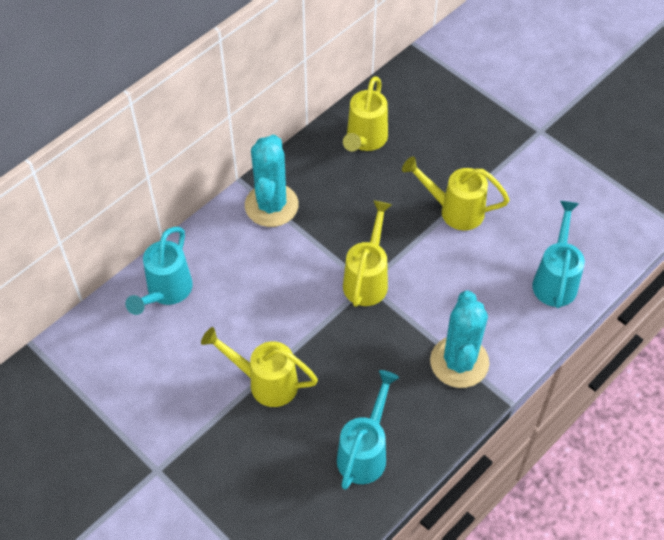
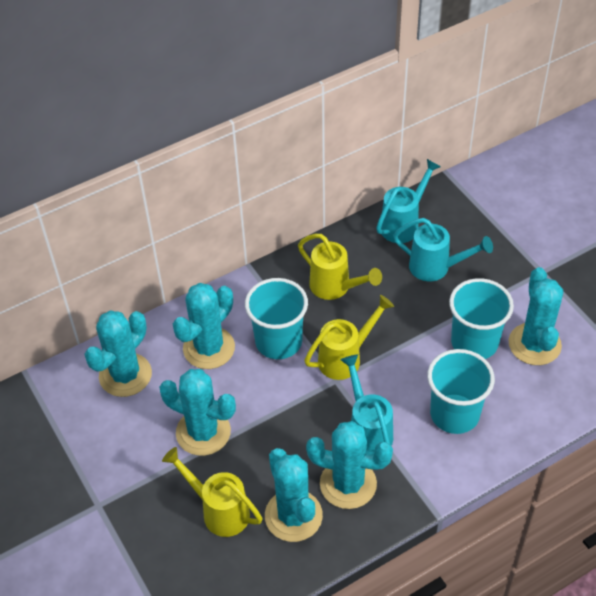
turquoise cactus: 2 -> 6
turquoise cup: 0 -> 3
yellow watering can: 4 -> 3

